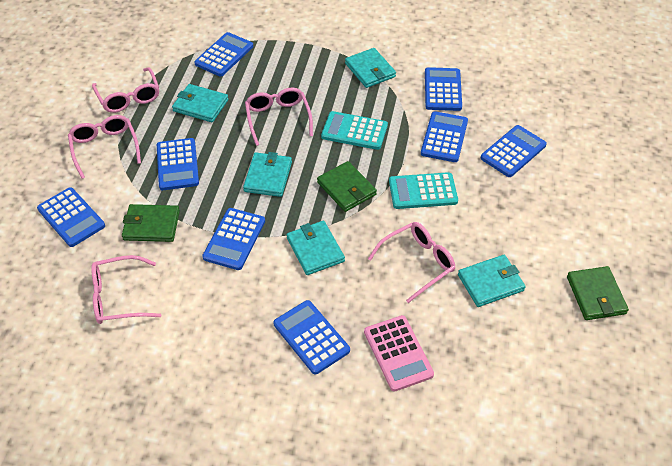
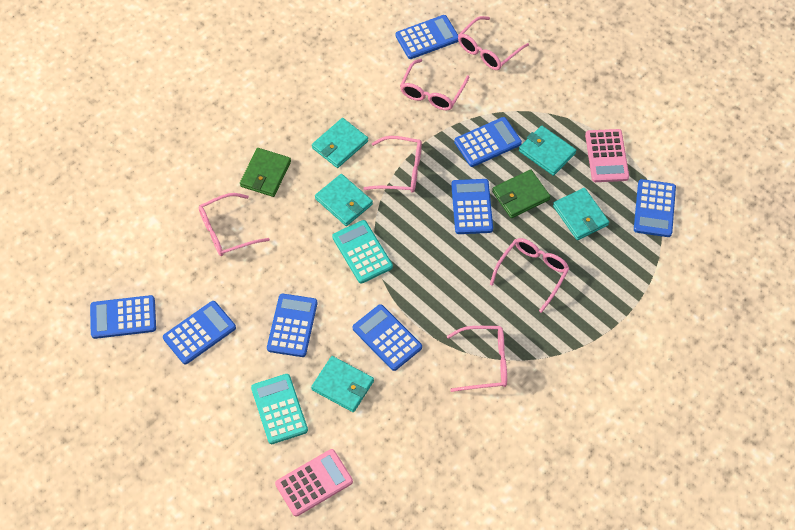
green wallet: 3 -> 2
pink calculator: 1 -> 2
pink glasses: 5 -> 6

